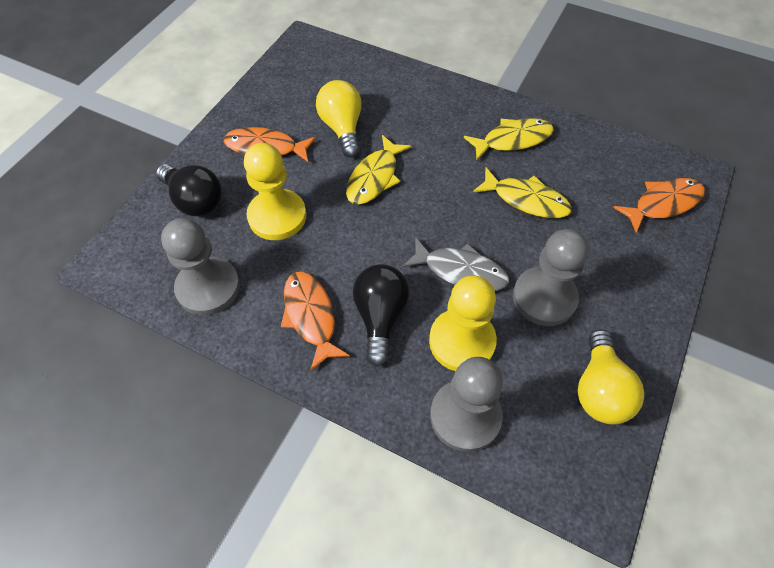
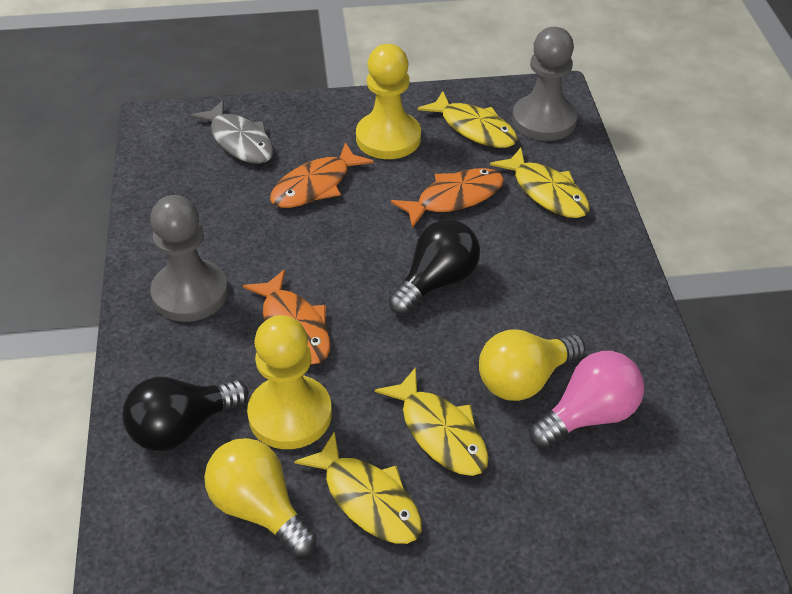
grey pawn: 3 -> 2
pink light bulb: 0 -> 1
yellow fish: 3 -> 4

